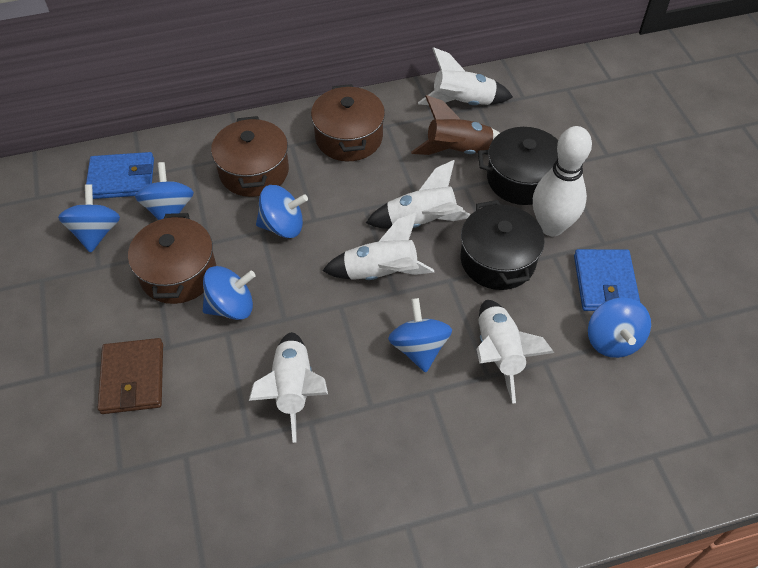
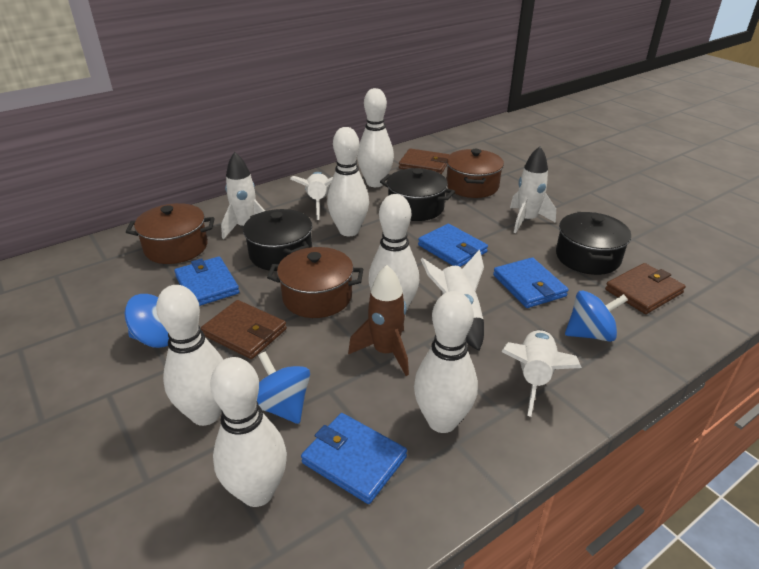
black pot: 2 -> 3
blue spinning top: 6 -> 3
blue wallet: 2 -> 4
brown wallet: 1 -> 3
white bowling pin: 1 -> 6

